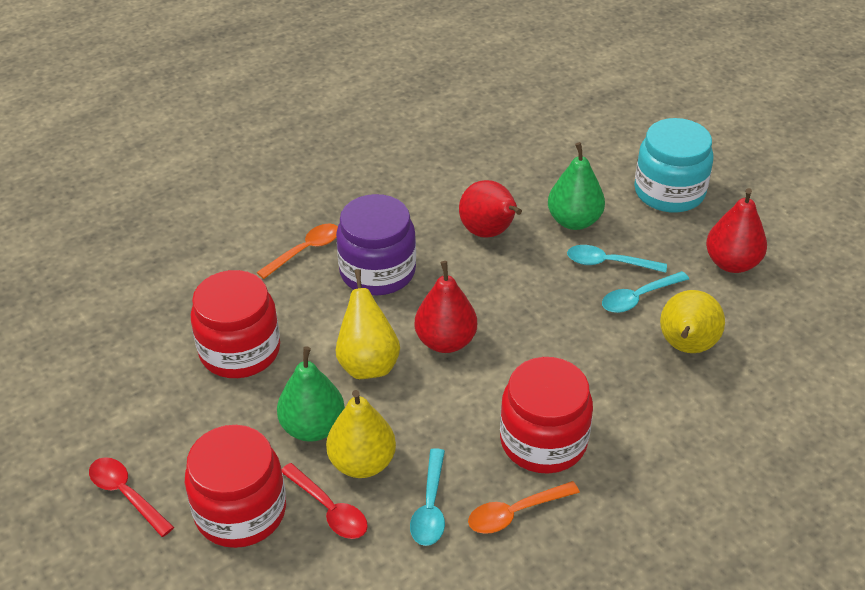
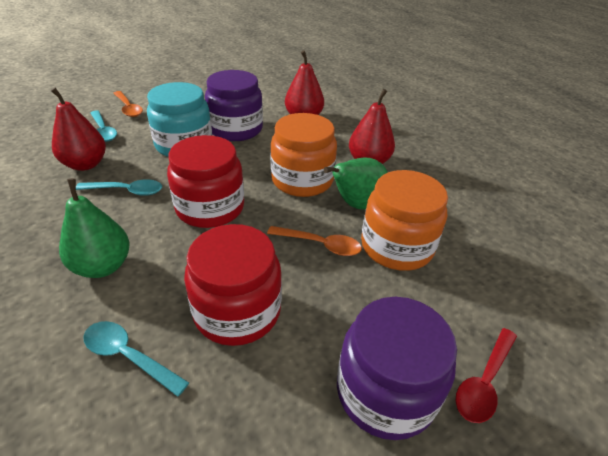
orange jar: 0 -> 2
purple jar: 1 -> 2
red jar: 3 -> 2
red spoon: 2 -> 1
yellow pear: 3 -> 0

